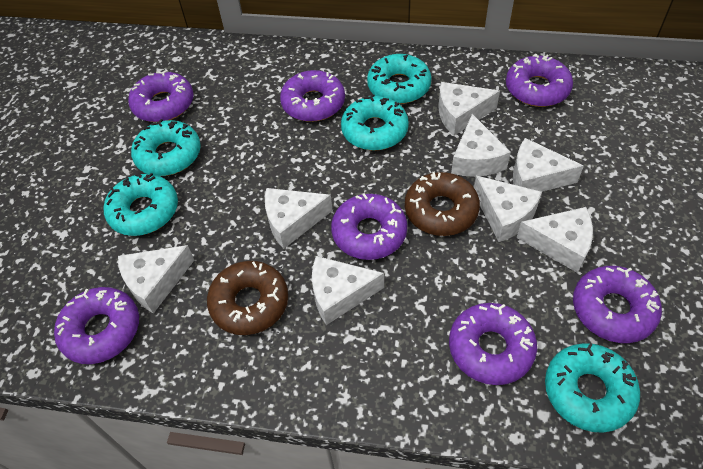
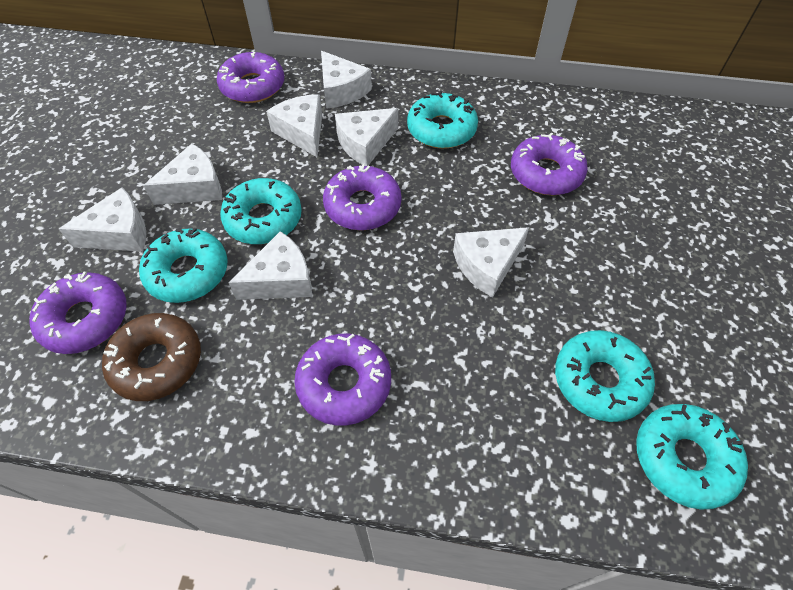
brown donut: 2 -> 1
purple donut: 7 -> 5
white cheese: 8 -> 7

